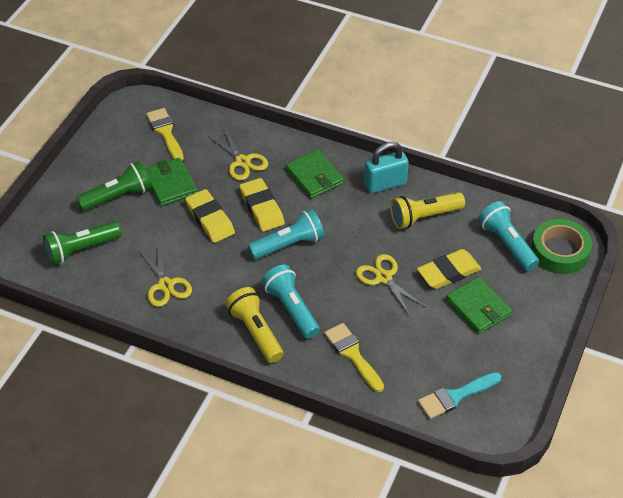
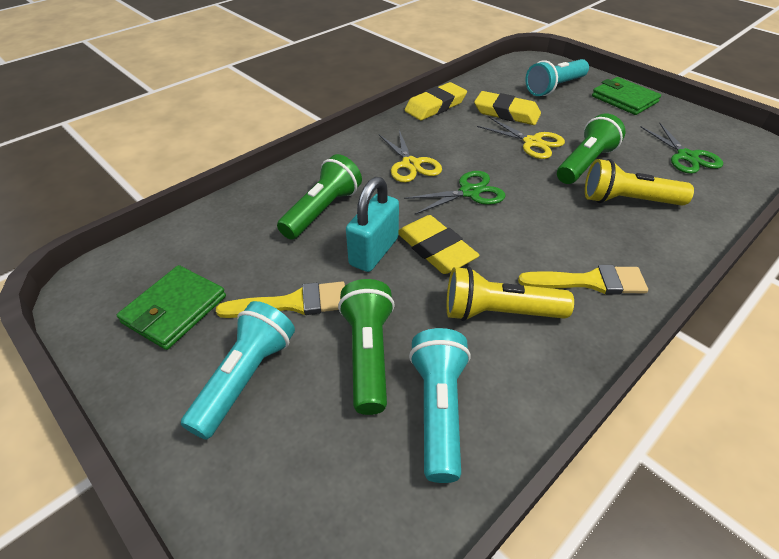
green flashlight: 2 -> 3
green scissors: 0 -> 2
green tape: 1 -> 0
green wallet: 3 -> 2
turquoise brush: 1 -> 0
yellow scissors: 3 -> 2

